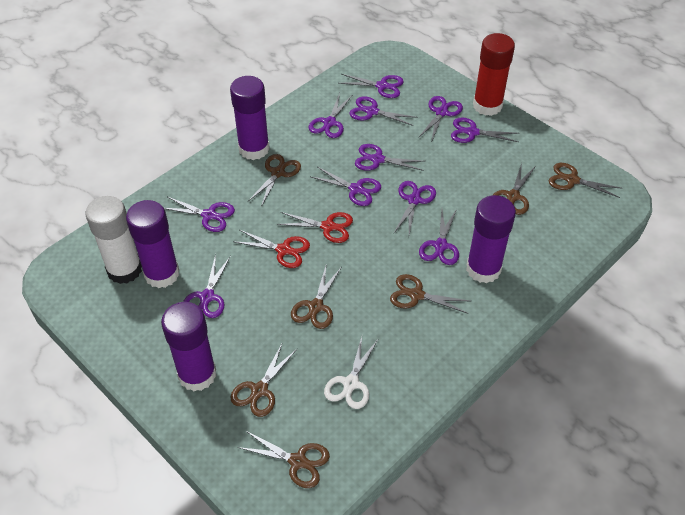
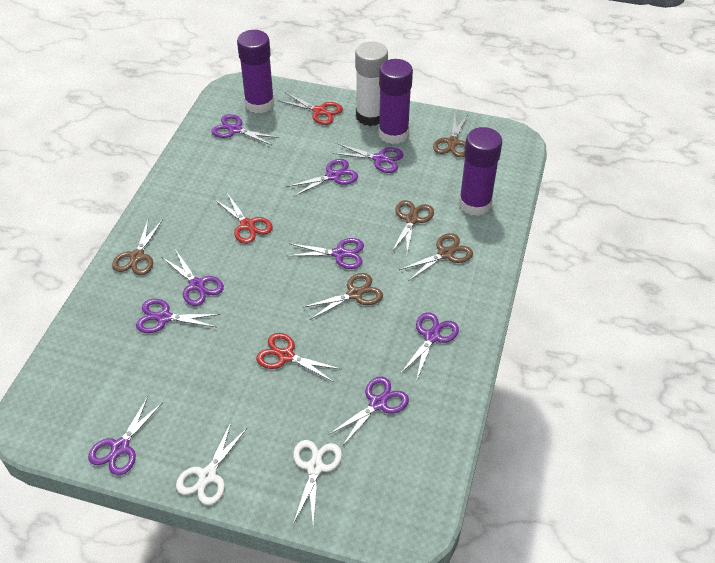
brown scissors: 7 -> 5
purple glue stick: 4 -> 3
purple scissors: 11 -> 9
red glue stick: 1 -> 0
red scissors: 2 -> 3
white scissors: 1 -> 2

